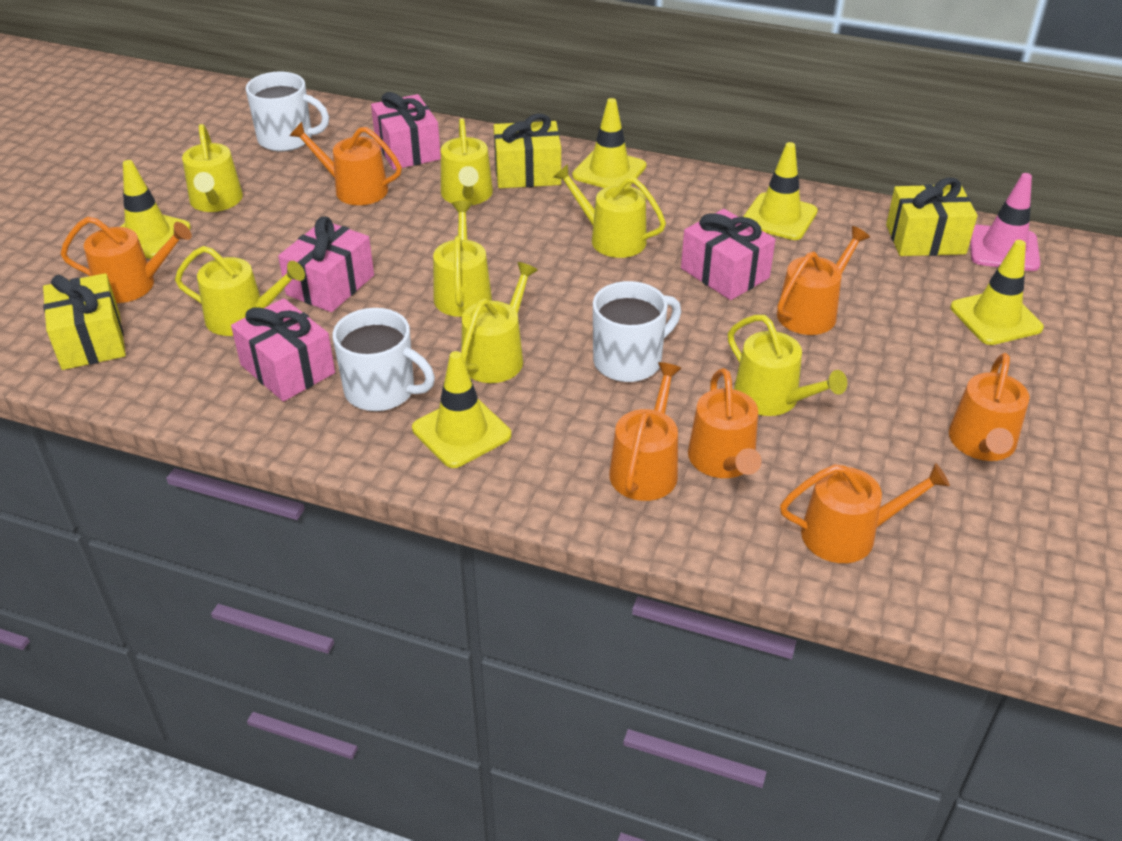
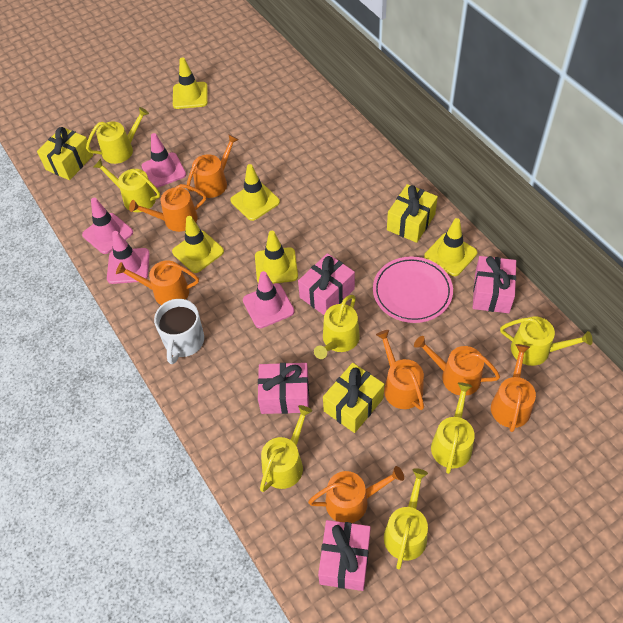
pink plate: 0 -> 1
pink traffic cone: 1 -> 4
white mug: 3 -> 1

